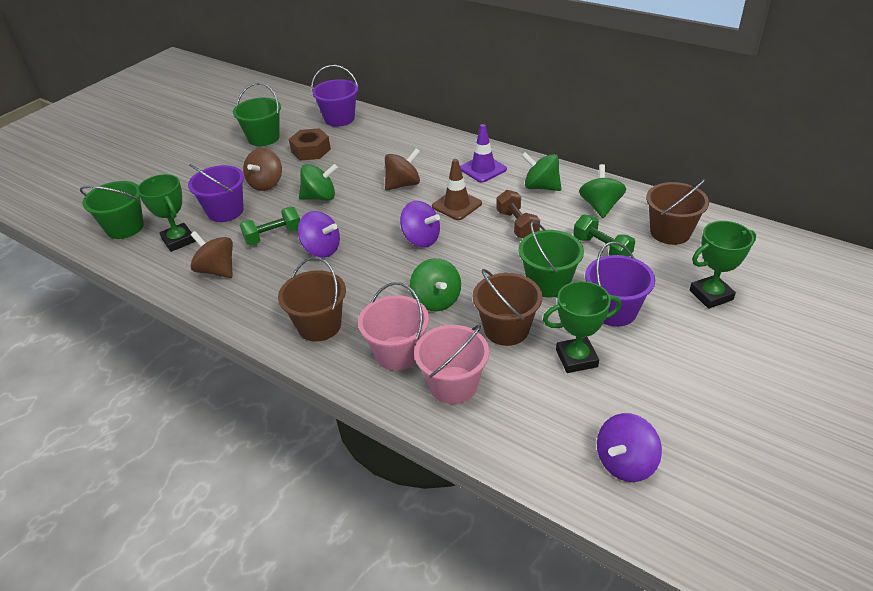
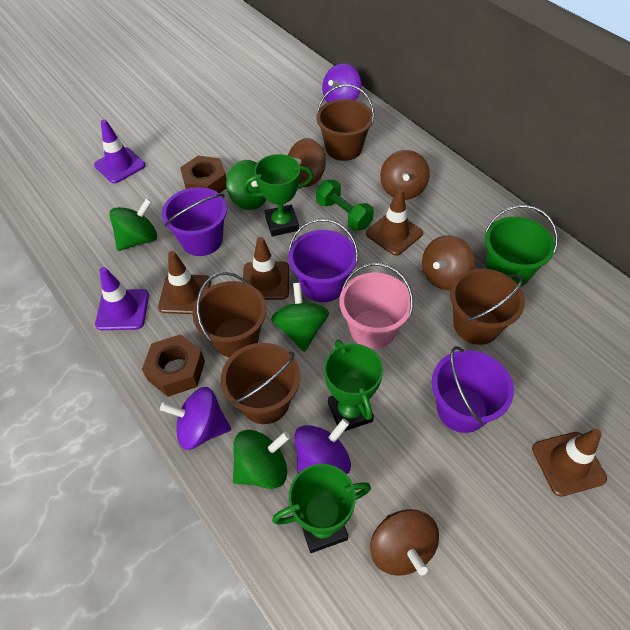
brown bucket: 3 -> 4
brown dumbbell: 1 -> 0
brown nut: 1 -> 2
brown spinning top: 3 -> 4
brown traffic cone: 1 -> 4
green bucket: 3 -> 1
green dumbbell: 2 -> 1
pink bucket: 2 -> 1
purple traffic cone: 1 -> 2

